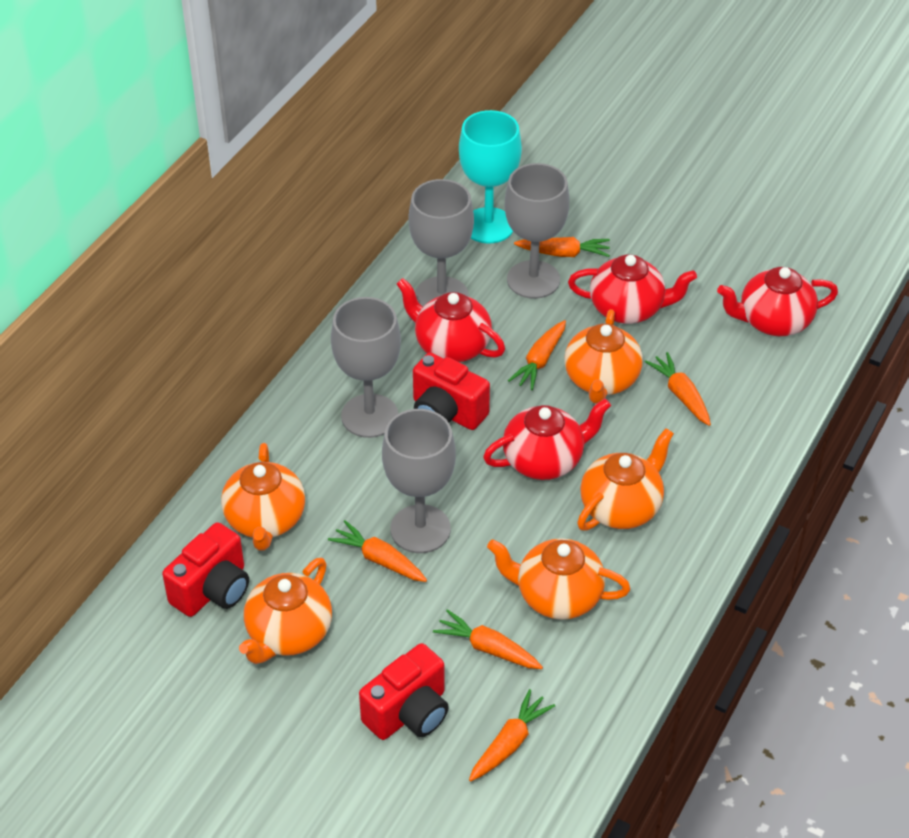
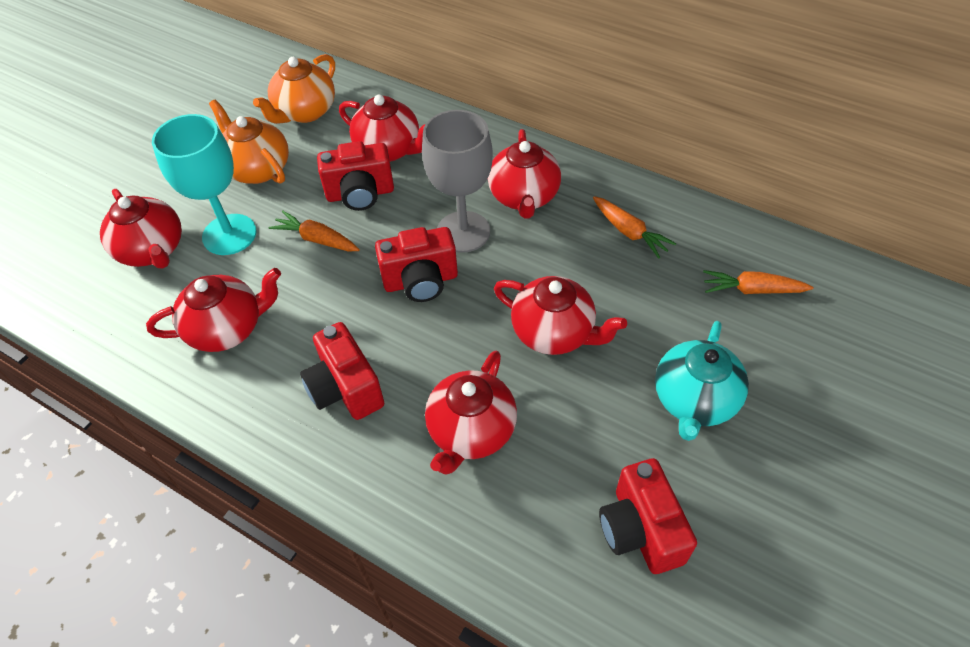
grey goblet: 4 -> 1
orange carrot: 6 -> 3
orange teapot: 5 -> 2
red camera: 3 -> 4
red teapot: 4 -> 6
turquoise teapot: 0 -> 1

